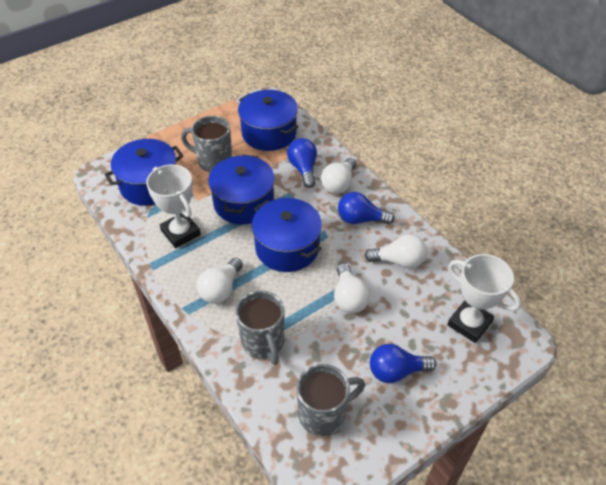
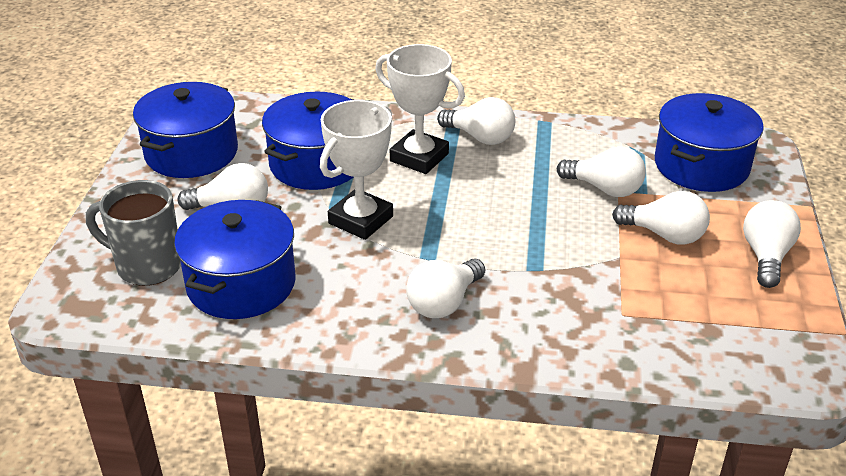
blue light bulb: 3 -> 0
grey mug: 3 -> 1
white light bulb: 4 -> 6

